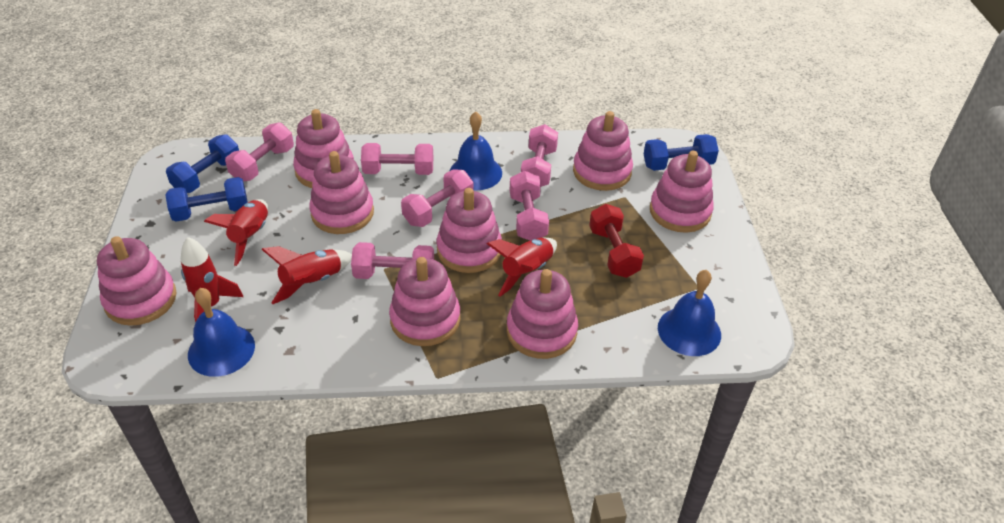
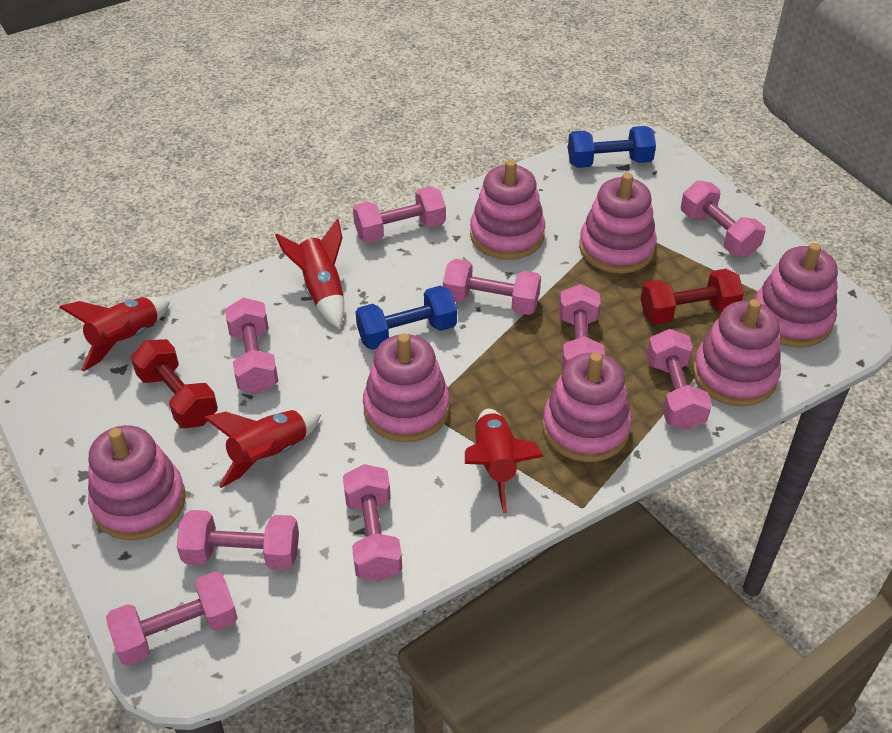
blue bell: 3 -> 0
blue dumbbell: 3 -> 2
pink dumbbell: 6 -> 9
pink stacking toy: 8 -> 7
red dumbbell: 1 -> 2

